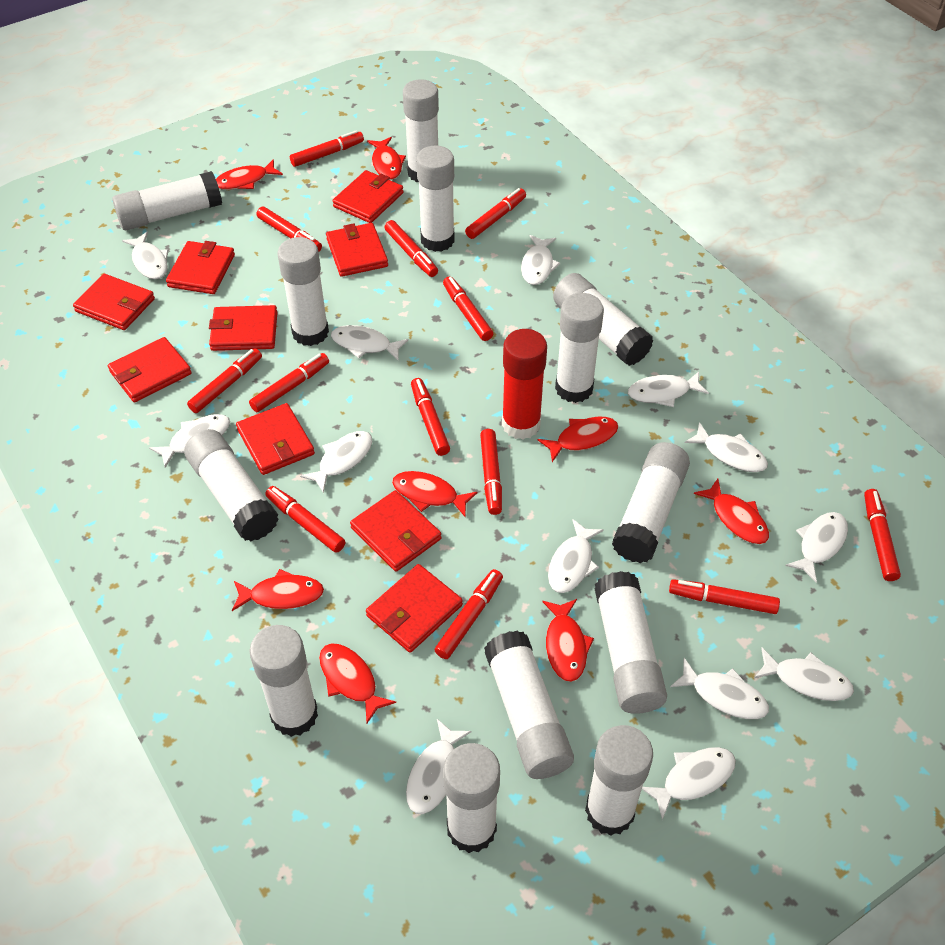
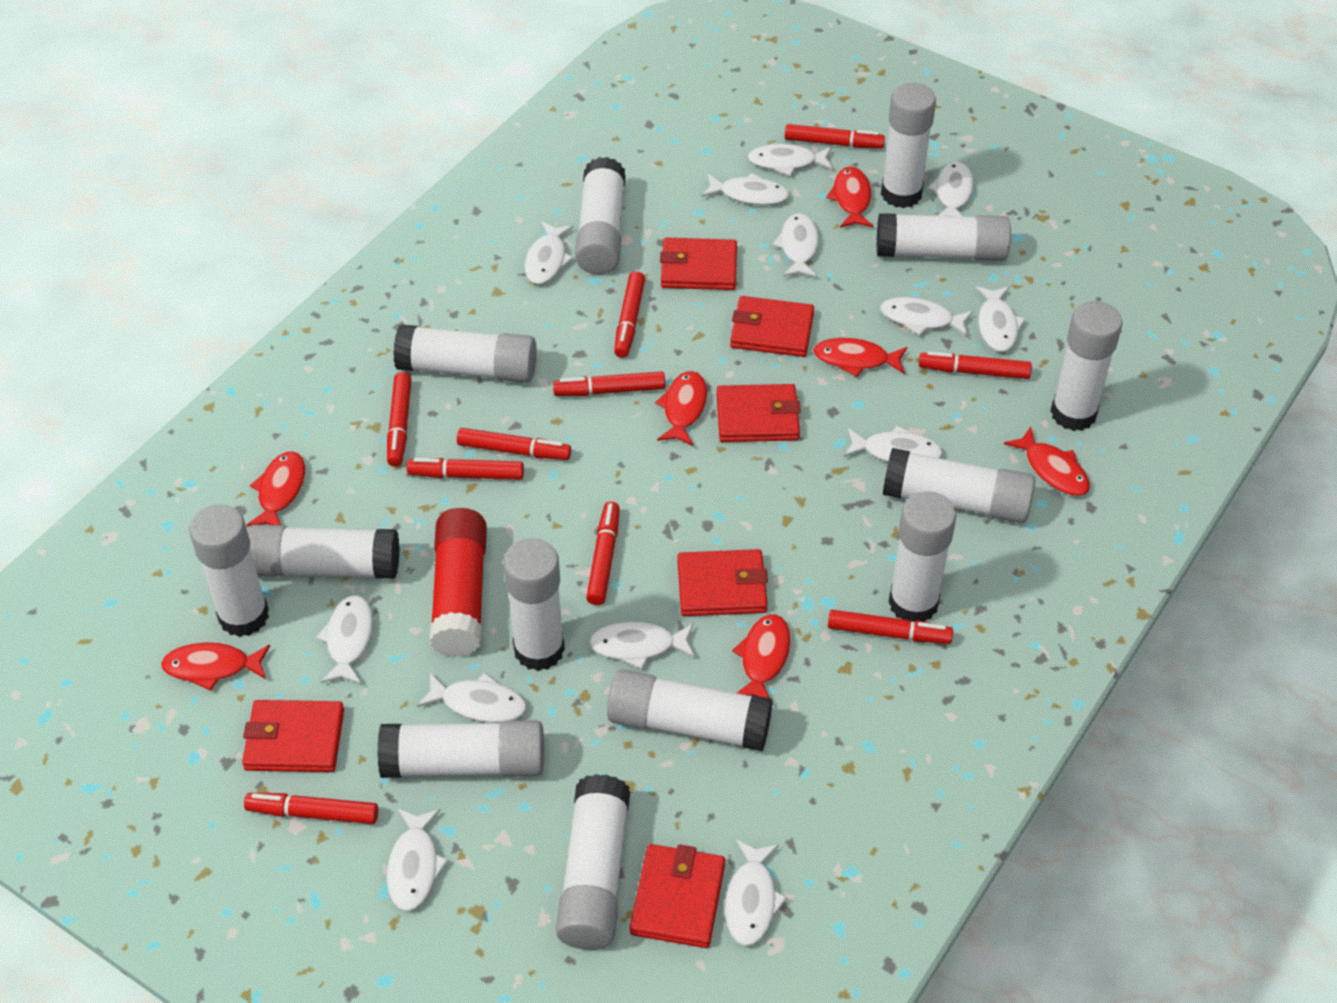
red fish: 8 -> 7
red marker: 13 -> 10
red wallet: 9 -> 6

